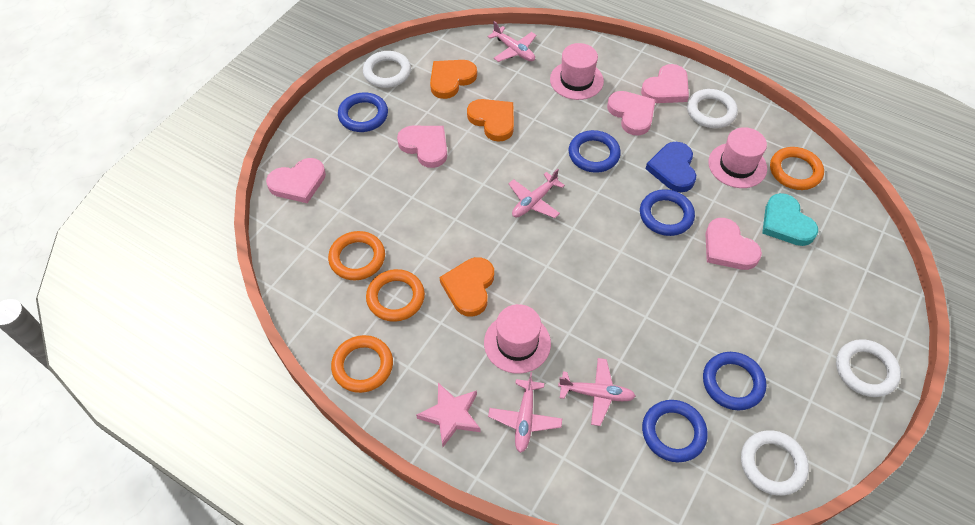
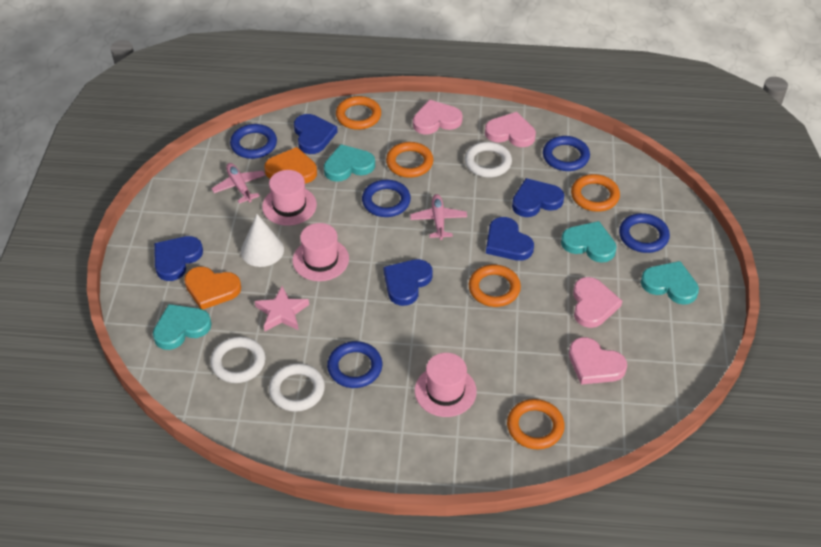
blue heart: 1 -> 5
orange heart: 3 -> 2
orange ring: 4 -> 5
pink heart: 5 -> 4
pink plane: 4 -> 2
turquoise heart: 1 -> 4
white cone: 0 -> 1
white ring: 4 -> 3

